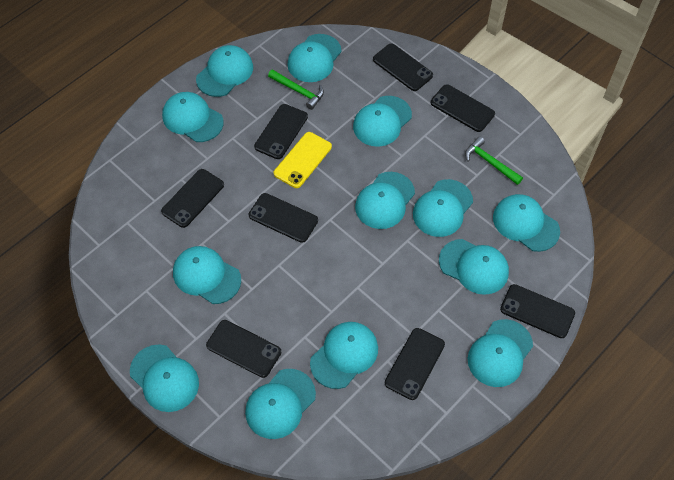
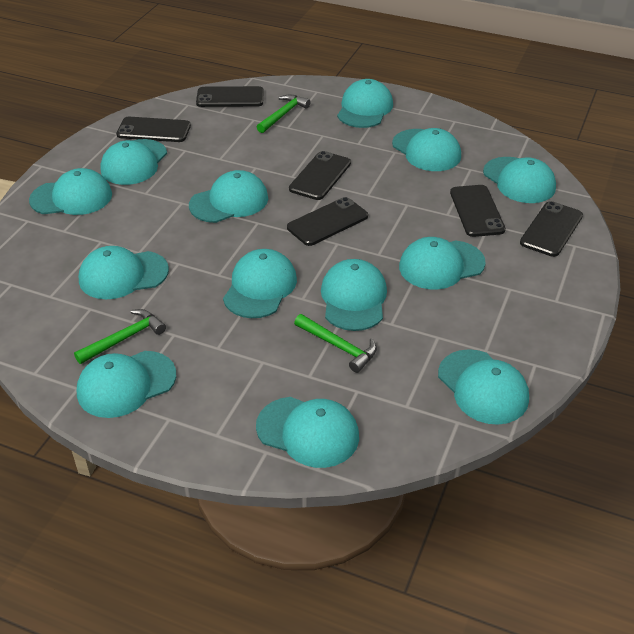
black phone: 8 -> 6
green hammer: 2 -> 3
yellow phone: 1 -> 0

